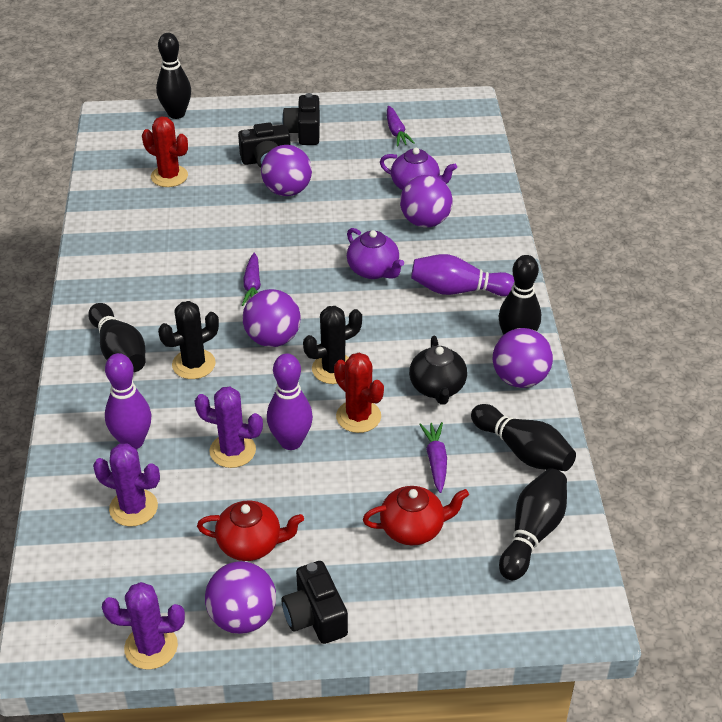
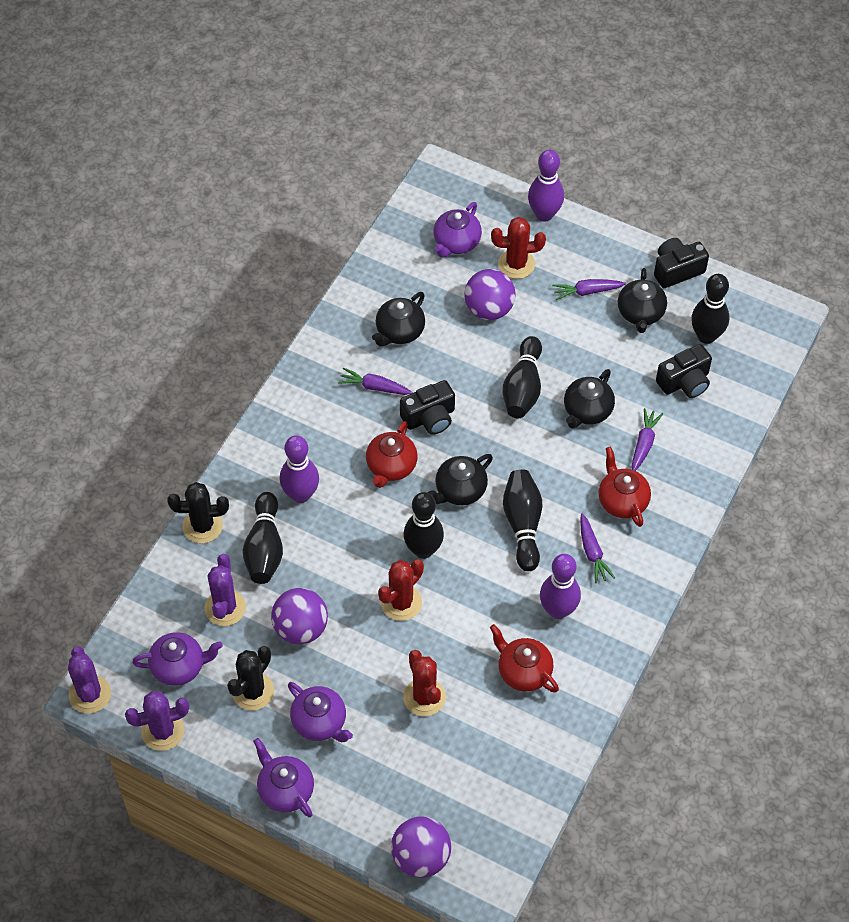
black teapot: 1 -> 4
purple ball: 5 -> 3
purple carrot: 3 -> 4
purple teapot: 2 -> 4
red cactus: 2 -> 3
red teapot: 2 -> 3

